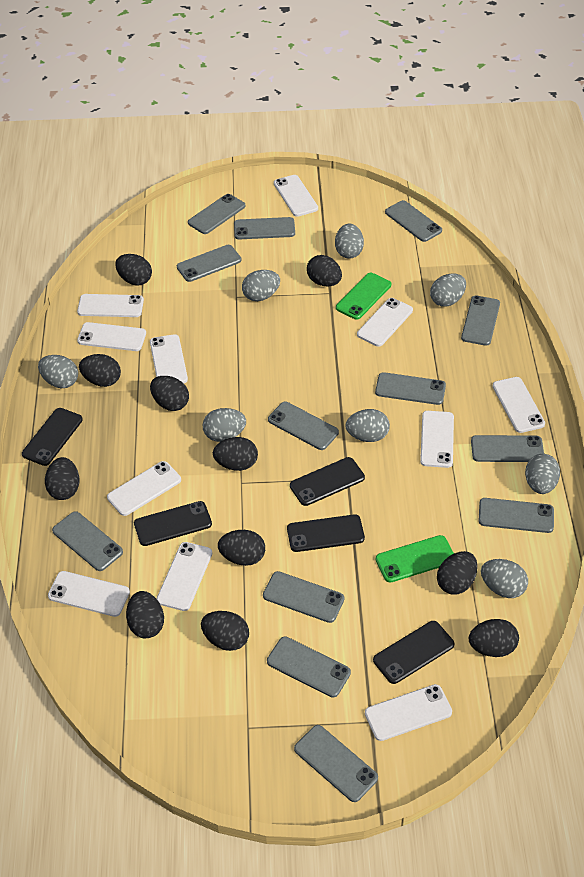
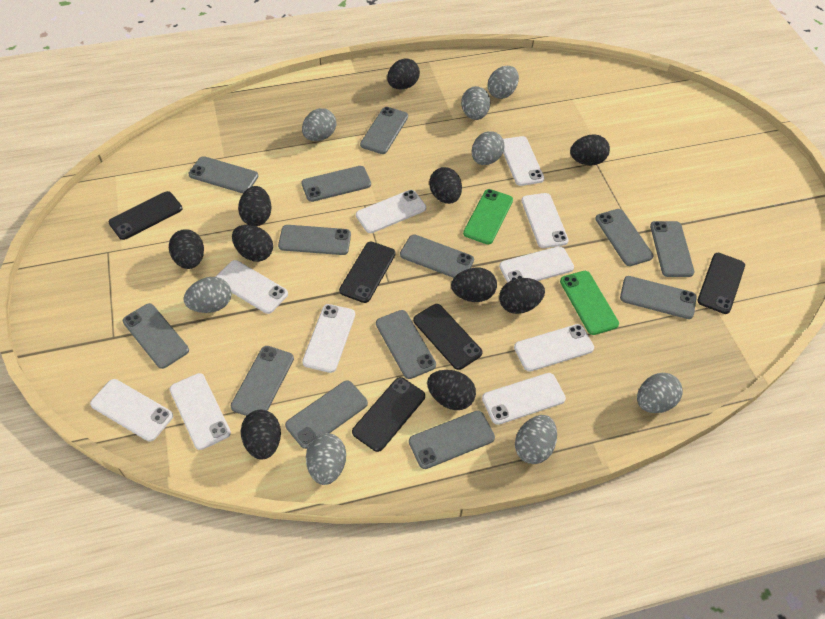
black egg: 11 -> 10
white phone: 11 -> 10

